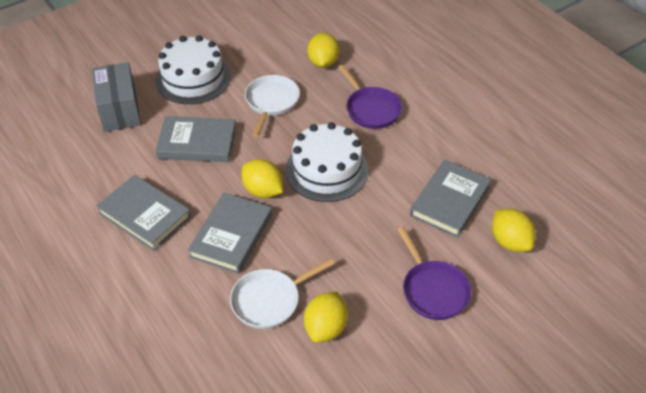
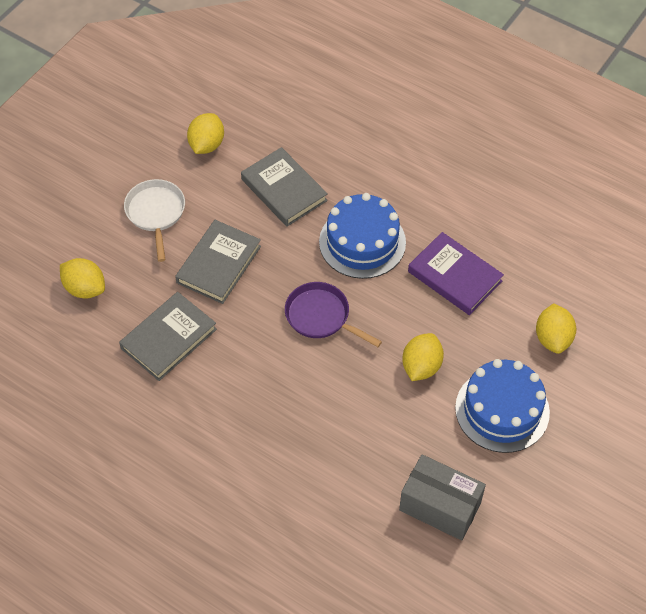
blue cake: 0 -> 2
grey book: 4 -> 3
purple book: 0 -> 1
purple pan: 2 -> 1
white cake: 2 -> 0
white pan: 2 -> 1

